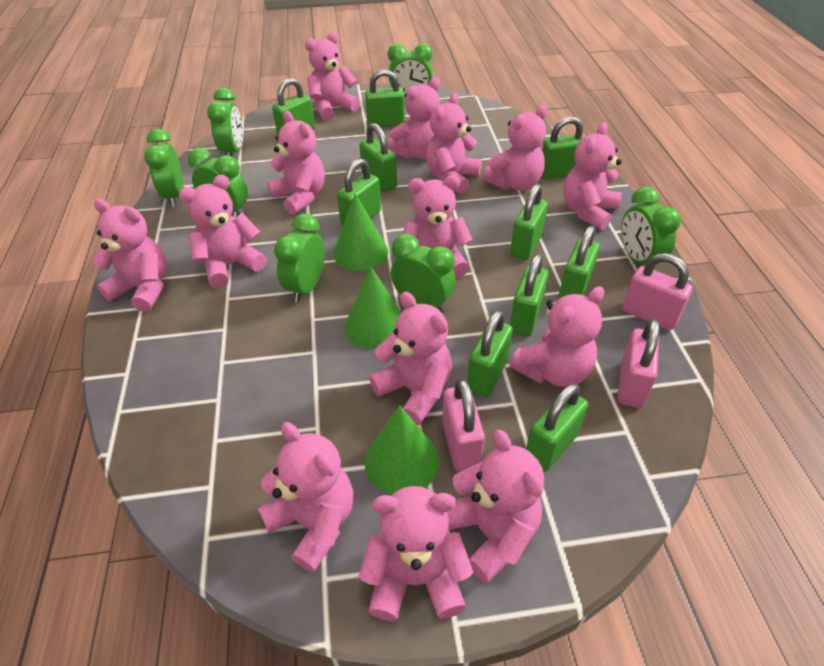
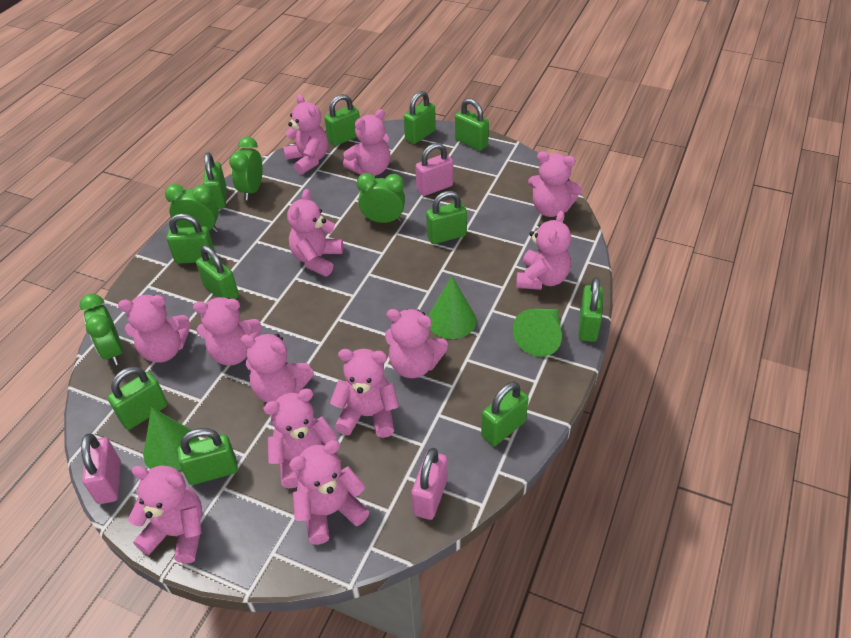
green clock: 7 -> 4
green padlock: 10 -> 11
pink teddy bear: 14 -> 13

